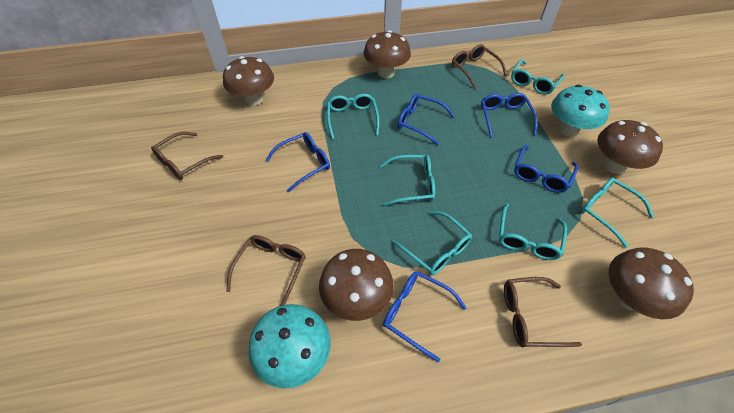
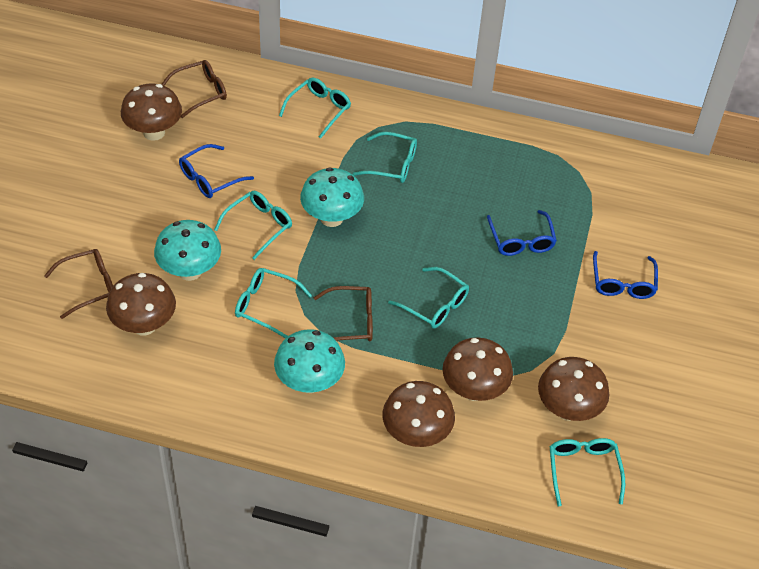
blue glasses: 5 -> 3
brown glasses: 4 -> 3
turquoise mushroom: 2 -> 3

